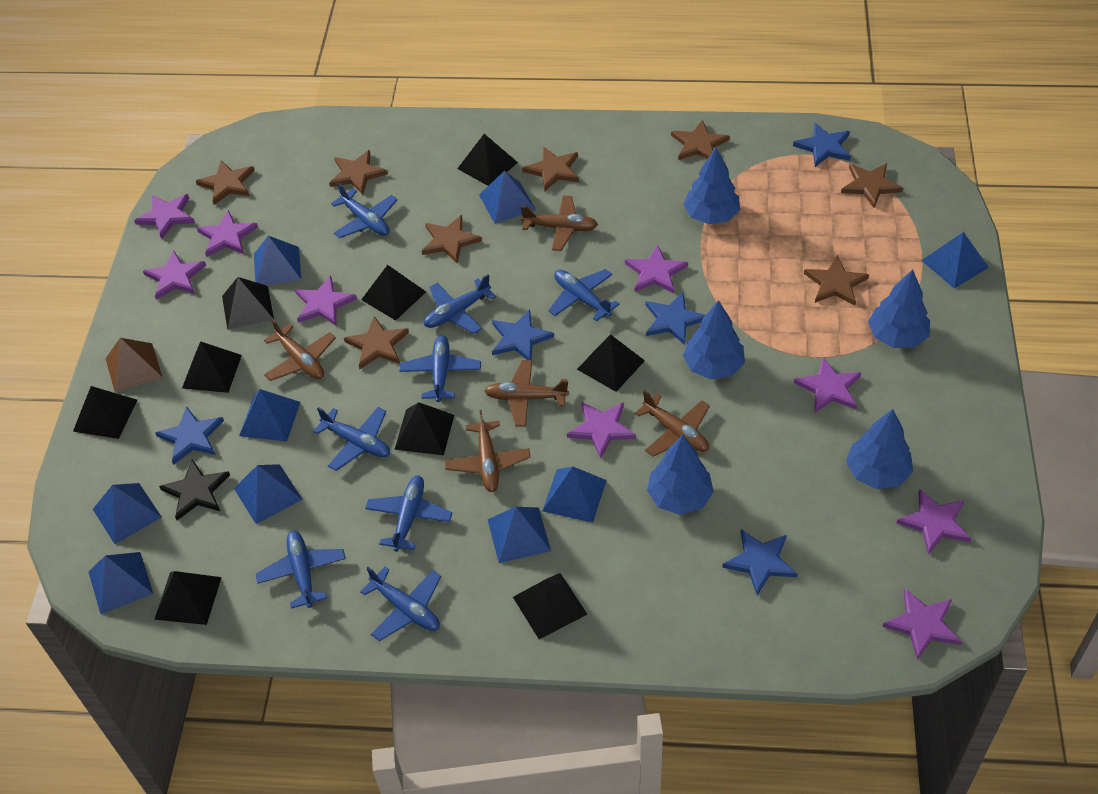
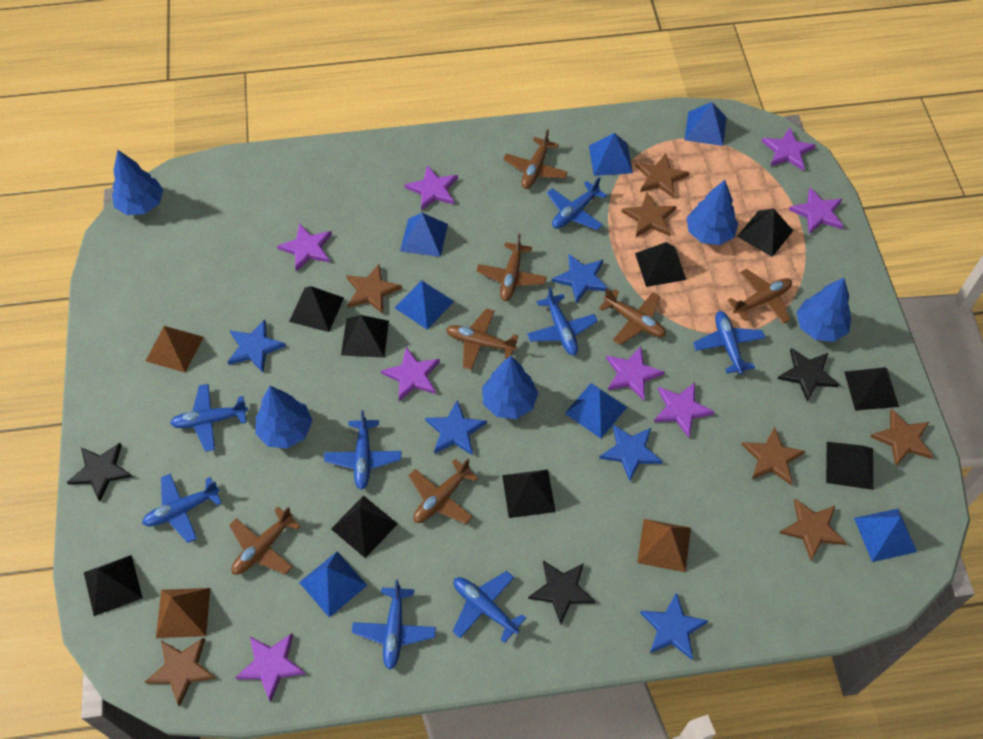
black star: 1 -> 3
blue pyramid: 9 -> 7
brown plane: 5 -> 7
brown pyramid: 1 -> 3
brown star: 8 -> 7
purple star: 9 -> 8

